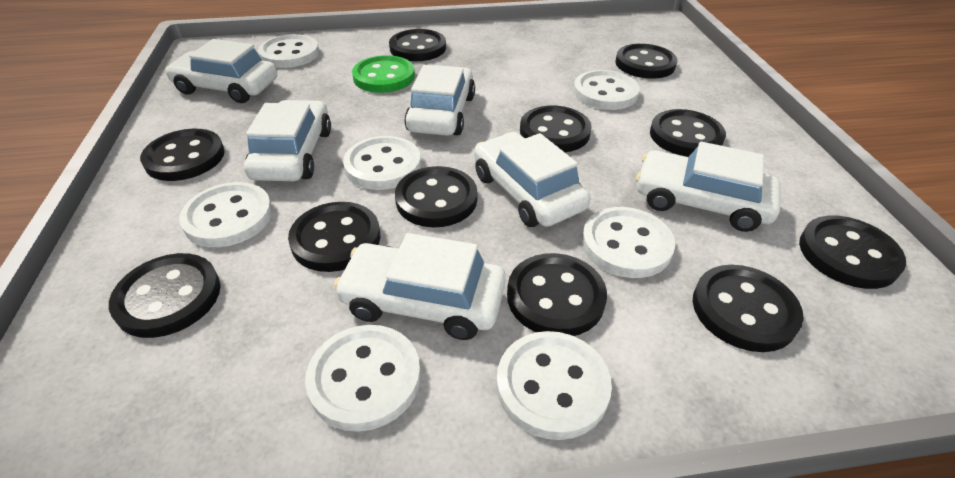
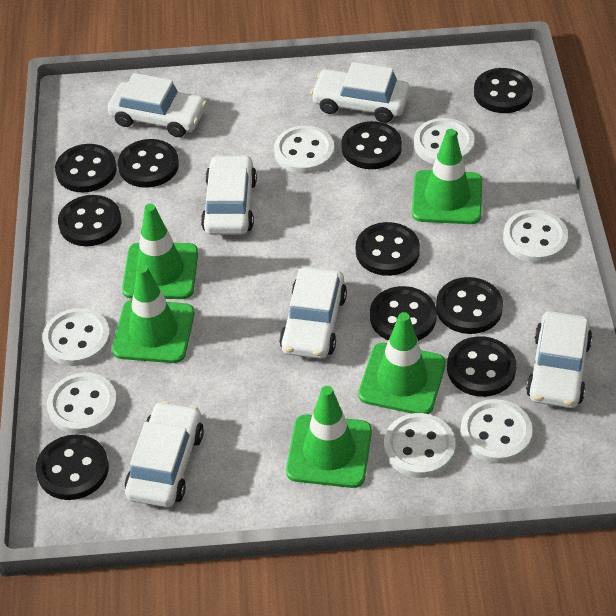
black button: 11 -> 10
green button: 1 -> 0
green traffic cone: 0 -> 5

